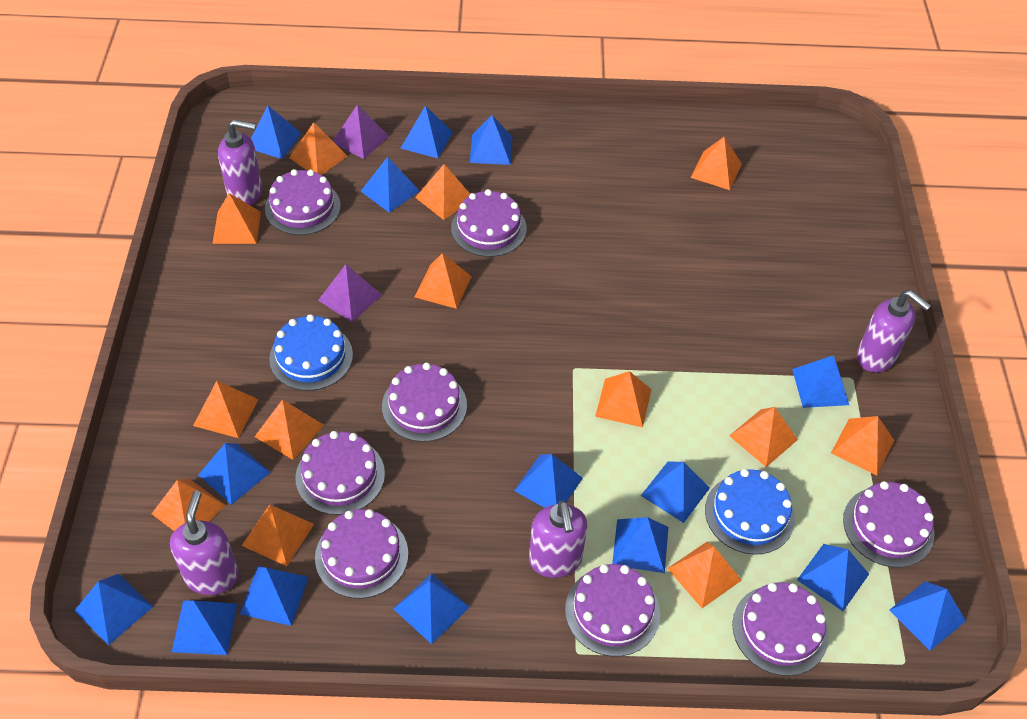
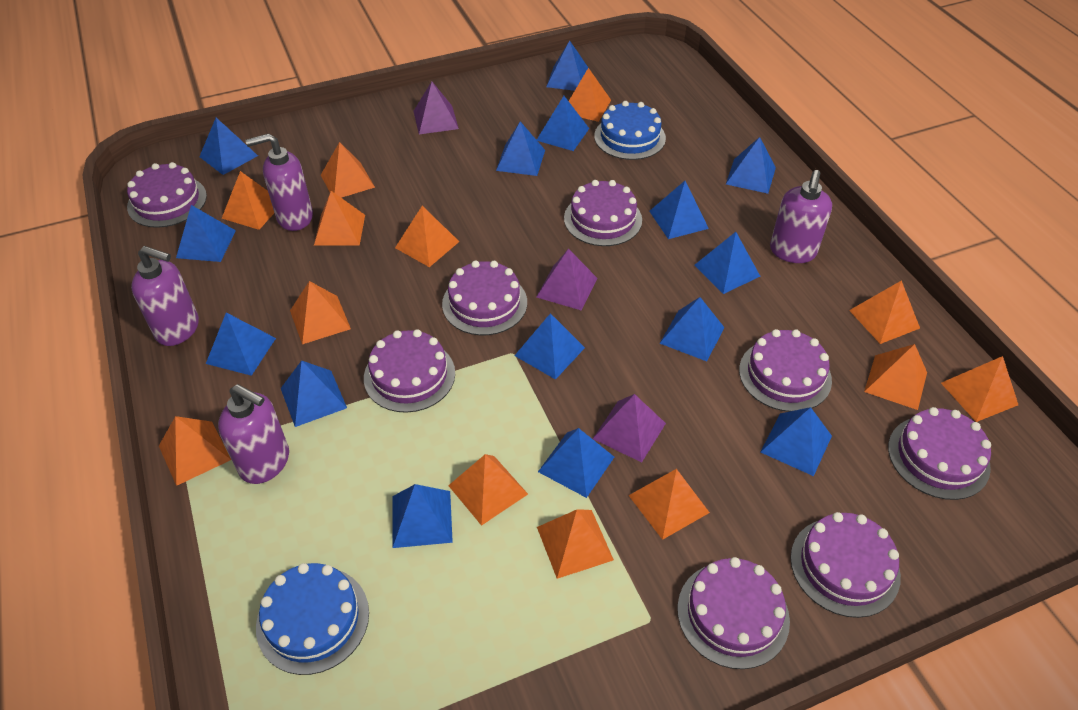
purple pyramid: 2 -> 3

